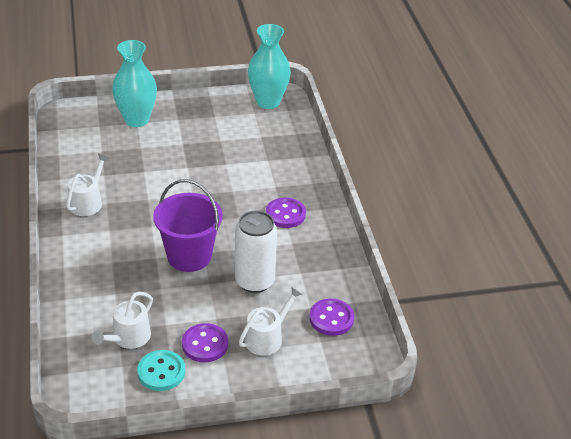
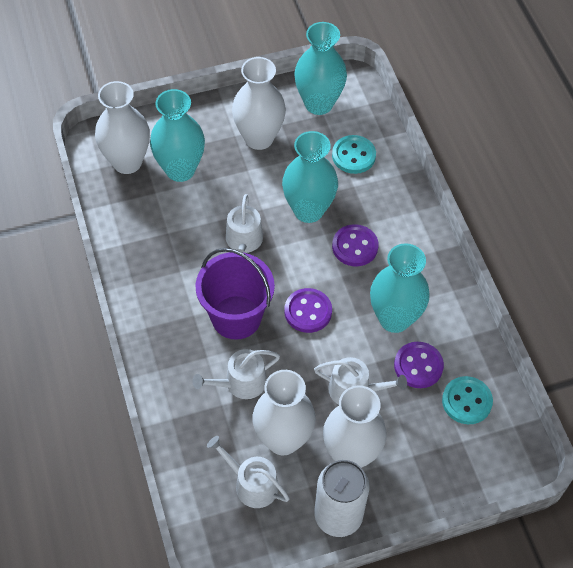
turquoise button: 1 -> 2
turquoise vase: 2 -> 4
white vase: 0 -> 4
white watering can: 3 -> 4

